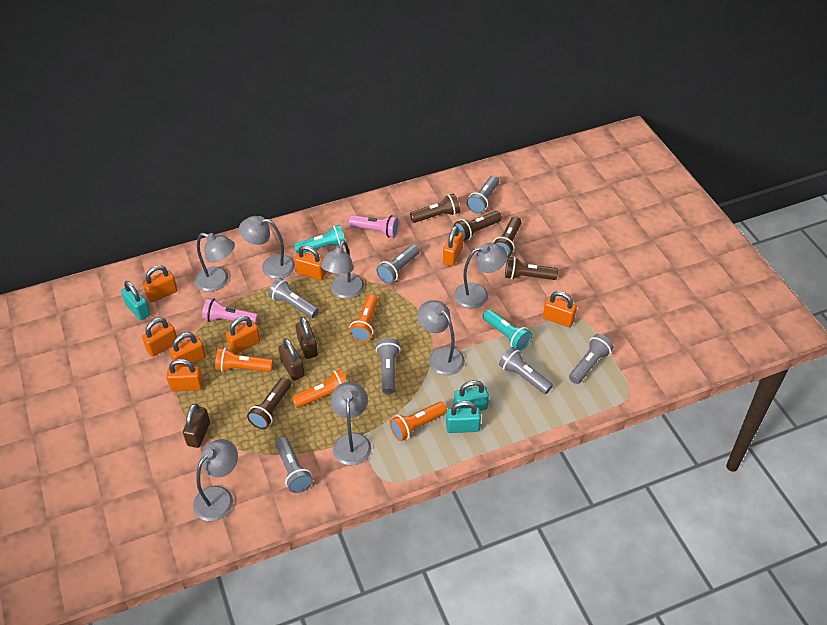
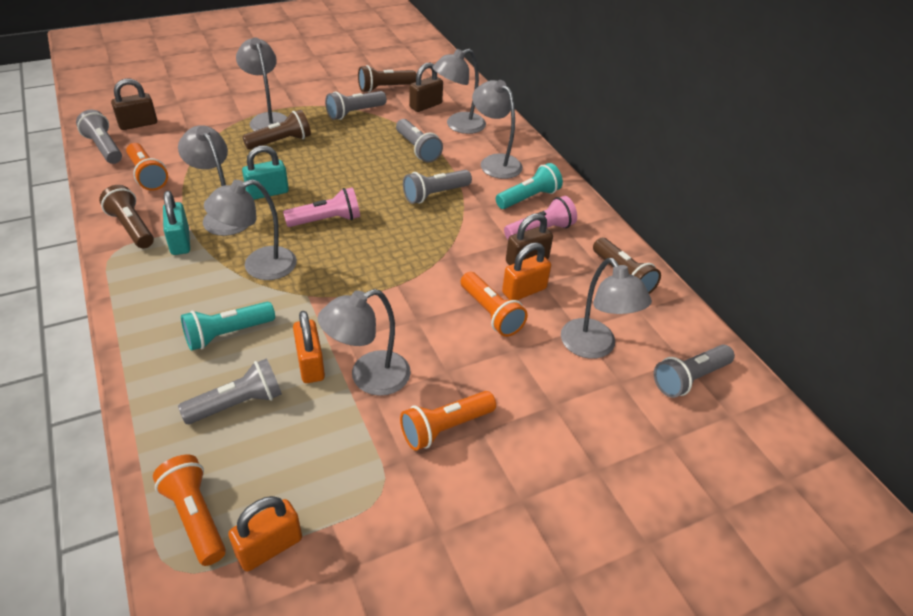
brown flashlight: 5 -> 4
grey flashlight: 7 -> 6
orange padlock: 8 -> 3
turquoise padlock: 3 -> 2

